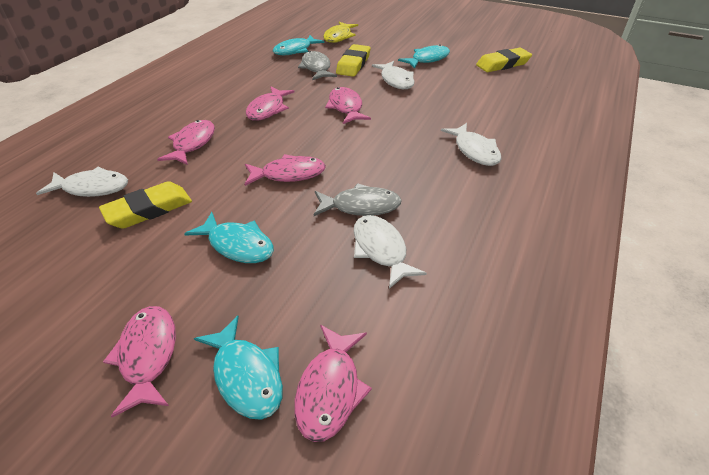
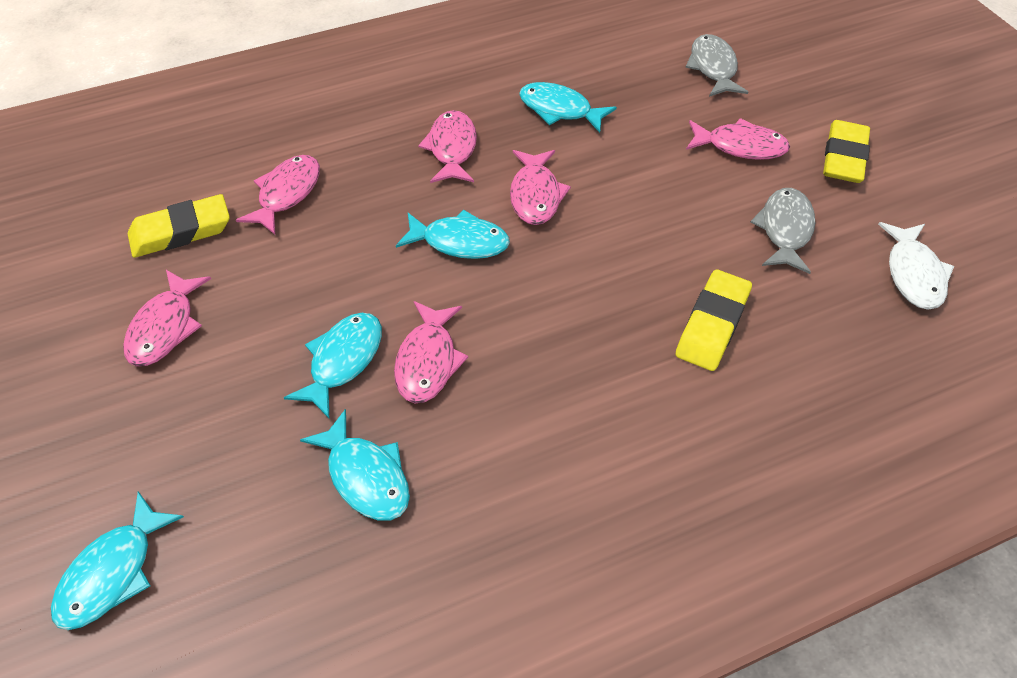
turquoise fish: 4 -> 5
white fish: 4 -> 1
yellow fish: 1 -> 0

